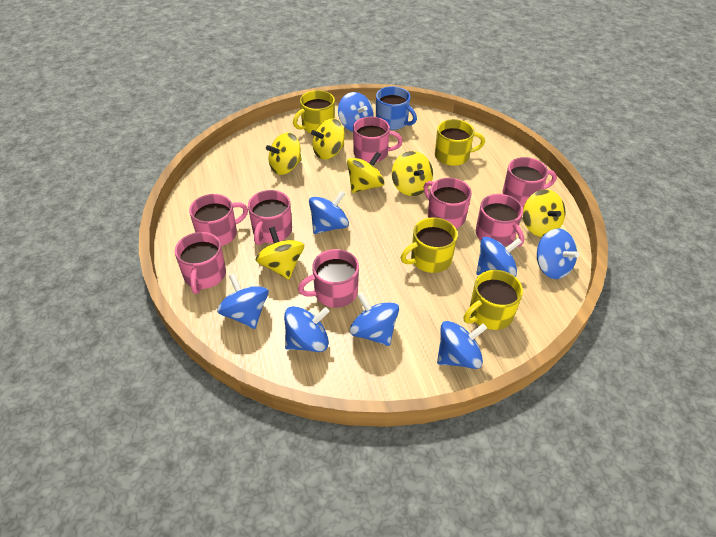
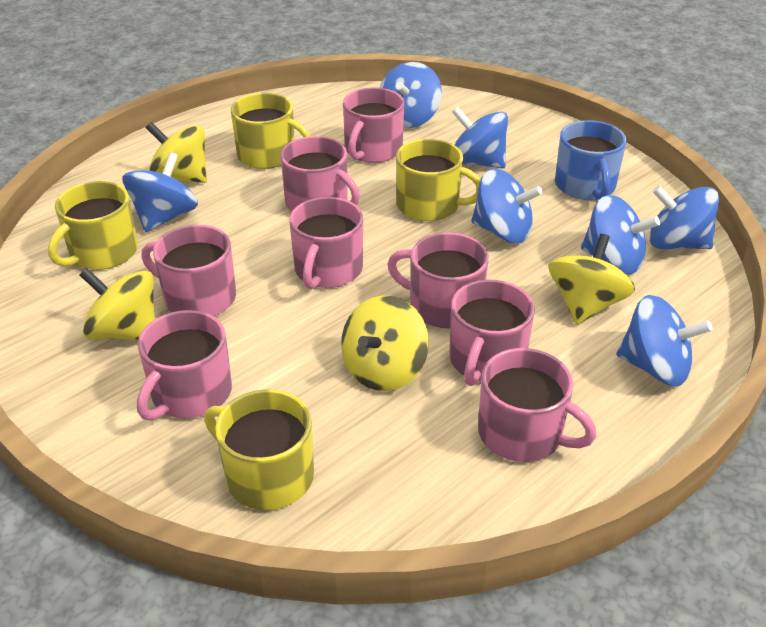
blue spinning top: 8 -> 7
yellow spinning top: 6 -> 4

